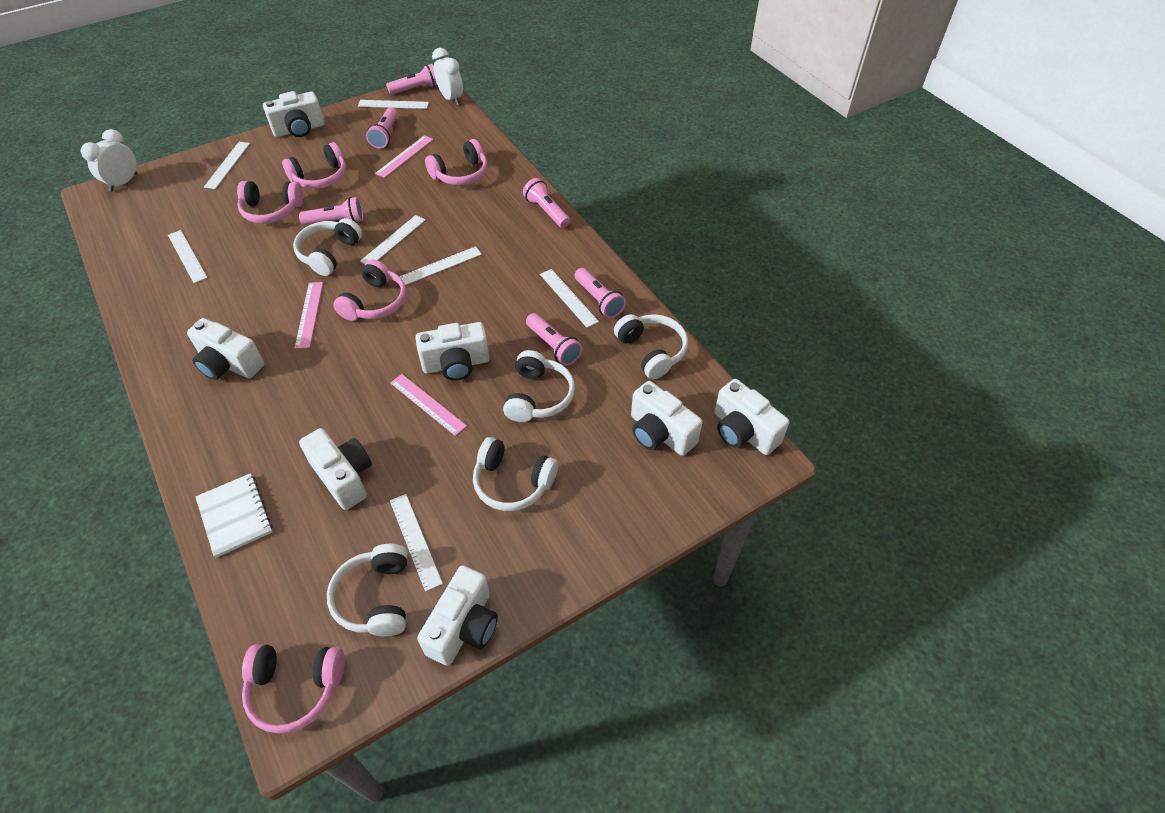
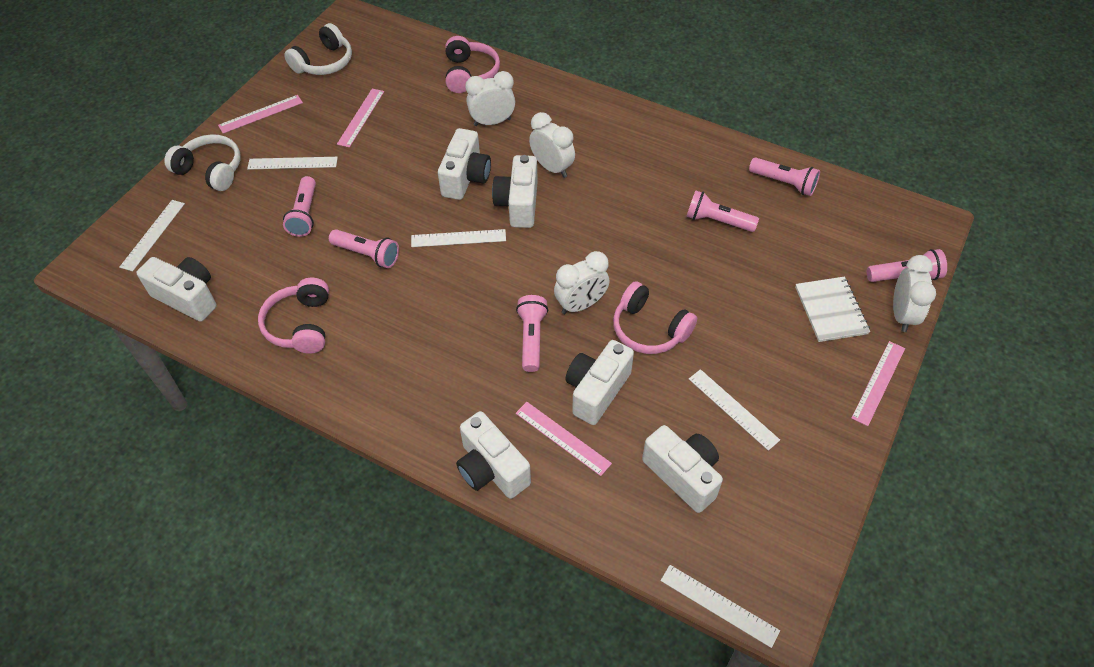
pink headphones: 5 -> 3
pink ruler: 3 -> 4
white camera: 7 -> 6
white clock: 2 -> 4
white headphones: 5 -> 2
white ruler: 7 -> 5

